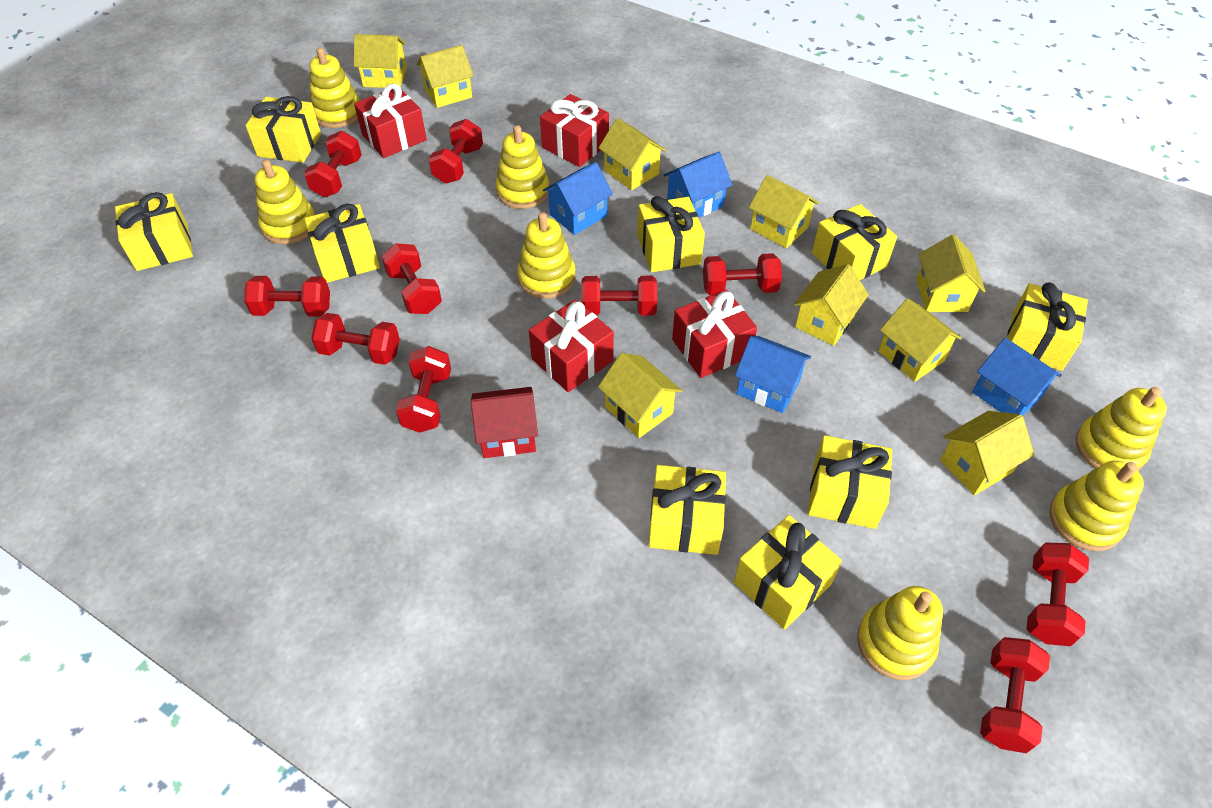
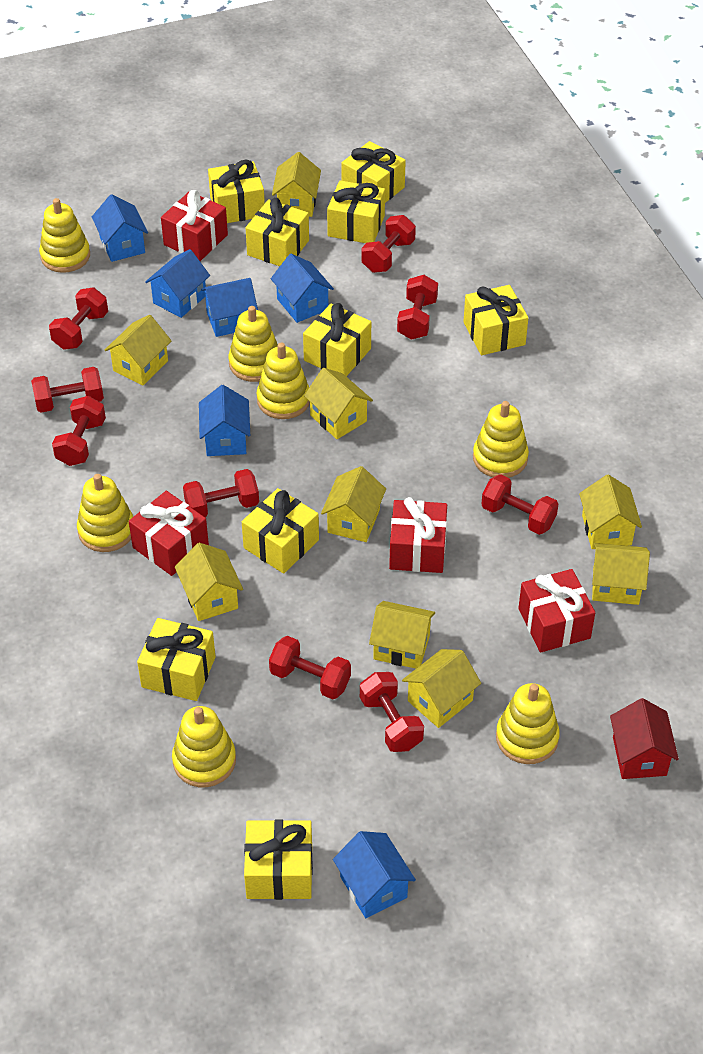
blue house: 4 -> 6
red dumbbell: 10 -> 9

